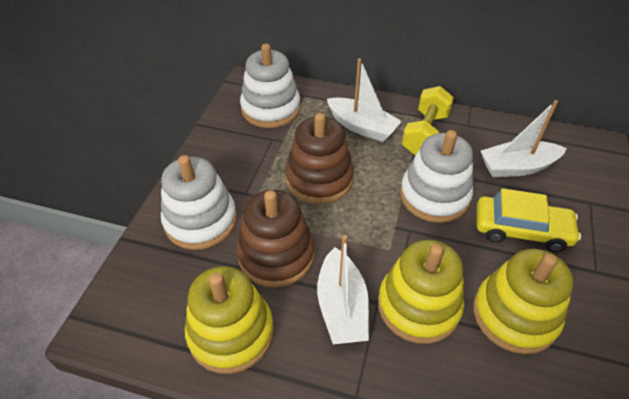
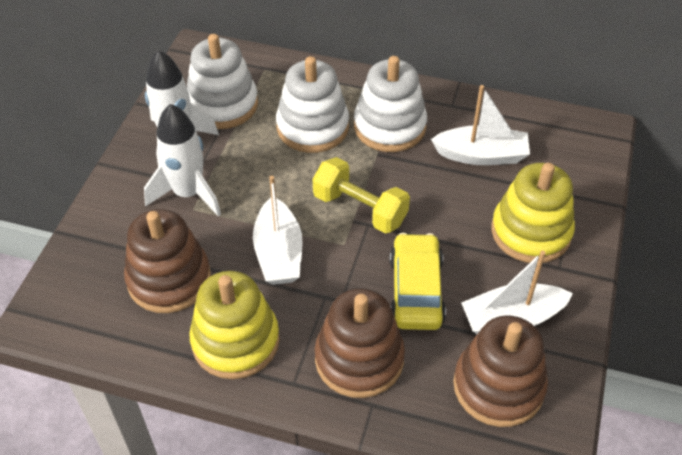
brown stacking toy: 2 -> 3
white rocket: 0 -> 2
yellow stacking toy: 3 -> 2

